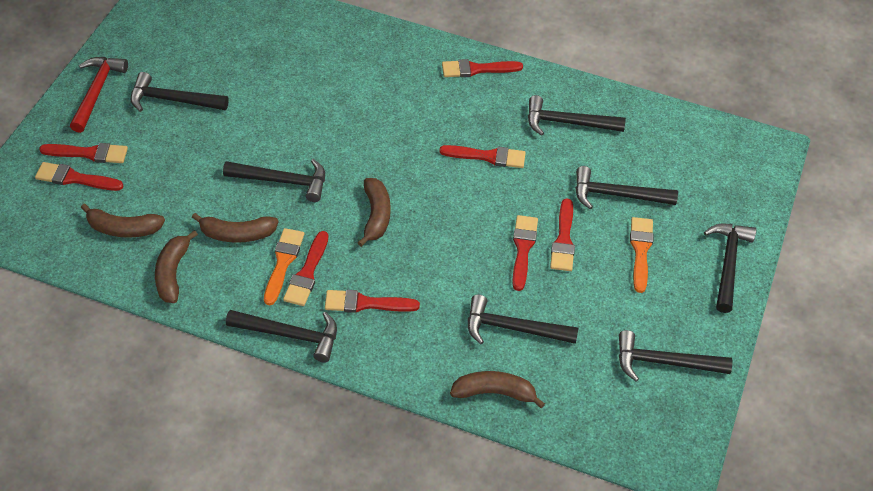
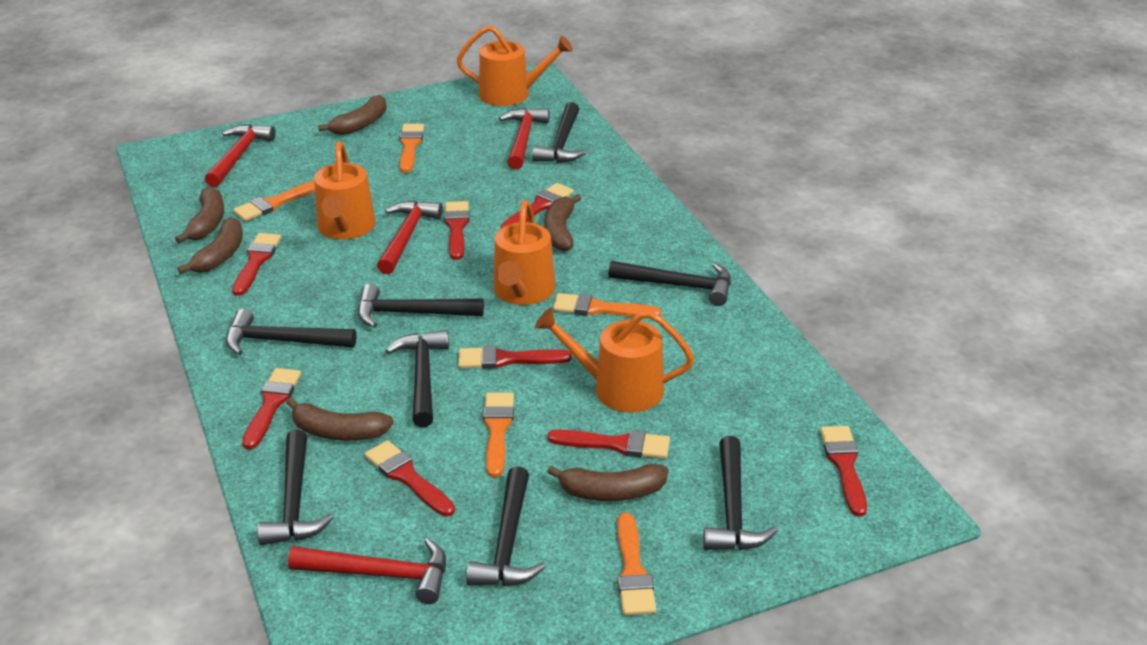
brown banana: 5 -> 6
orange brush: 2 -> 5
orange watering can: 0 -> 4
red hammer: 1 -> 4

